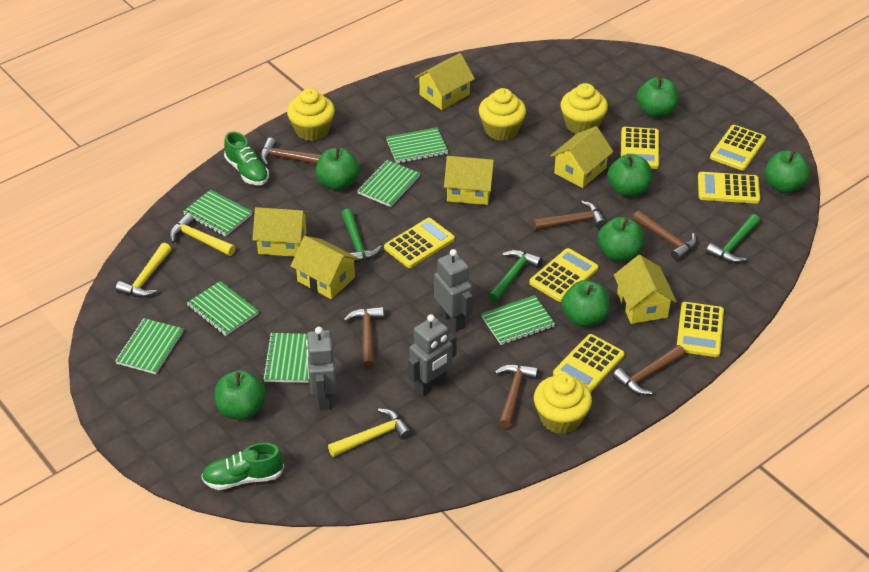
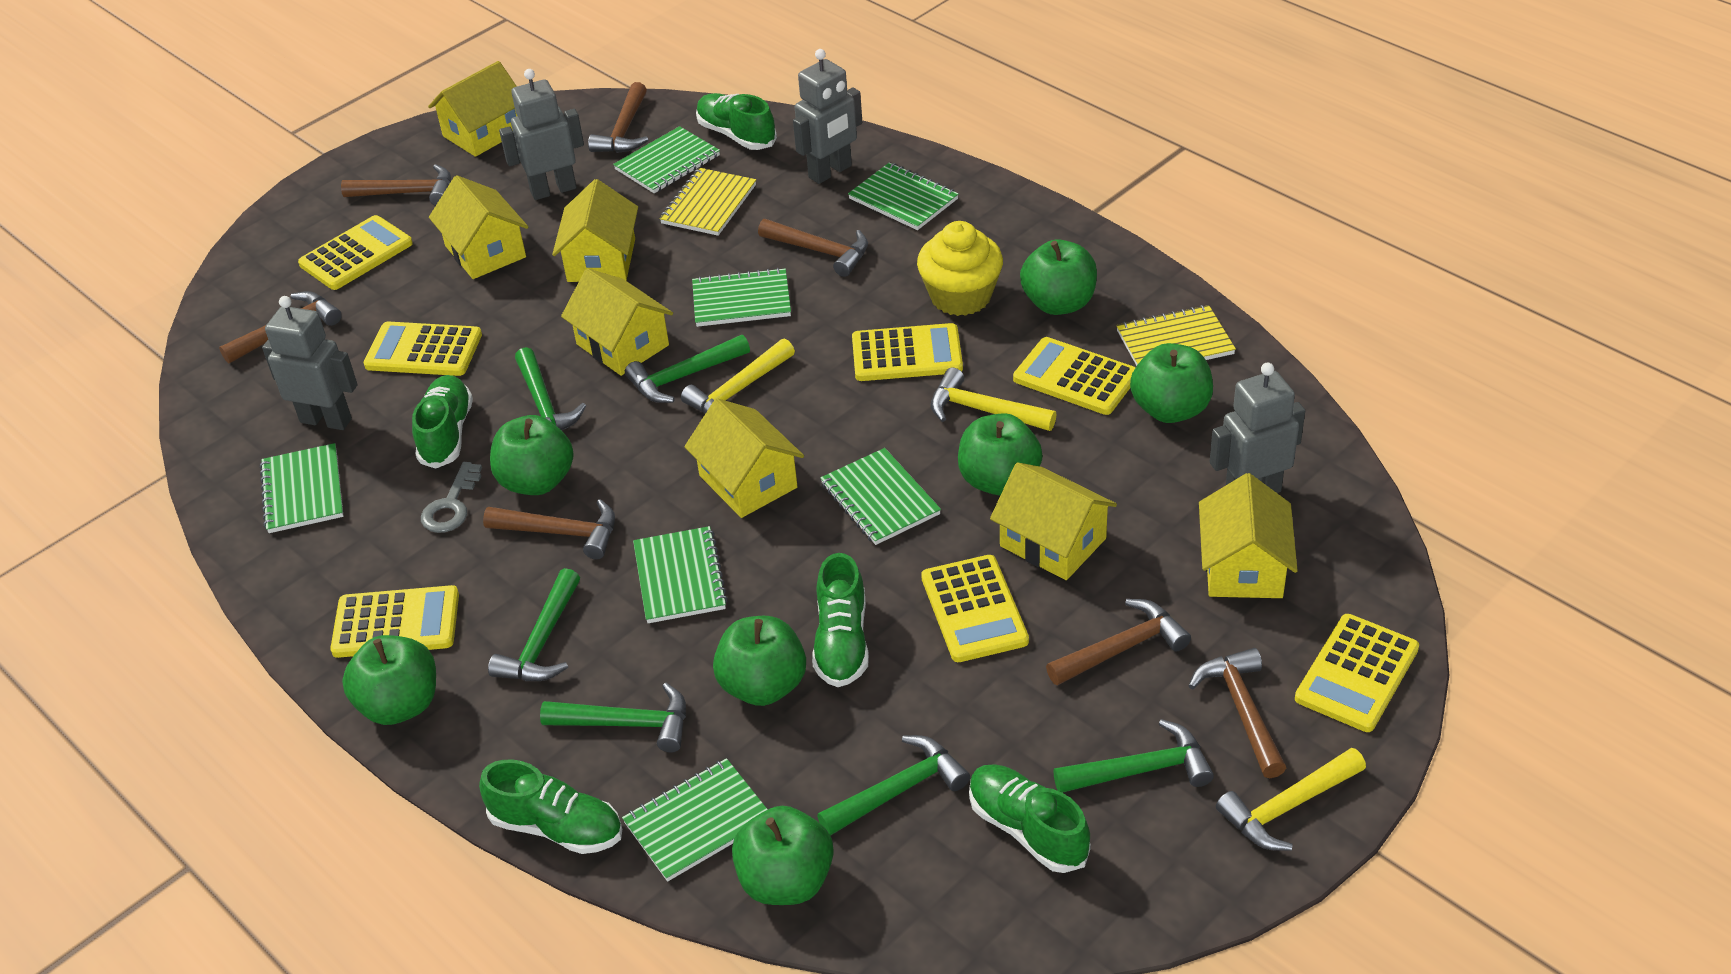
brown hammer: 6 -> 7
green hammer: 3 -> 6
green shoe: 2 -> 5
grey key: 0 -> 1
grey robot: 3 -> 4
yellow cupcake: 4 -> 1
yellow house: 6 -> 7
yellow notebook: 0 -> 2

